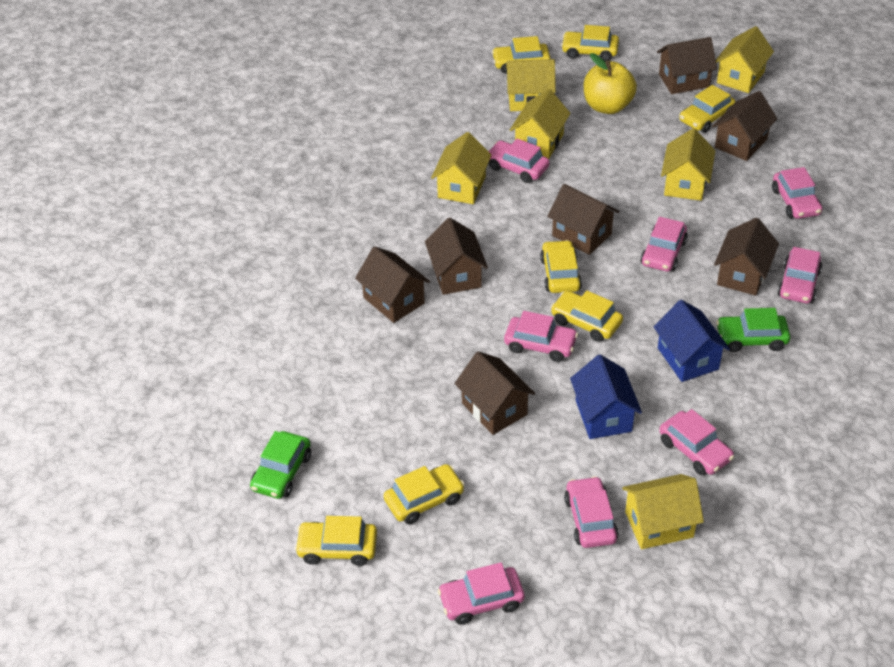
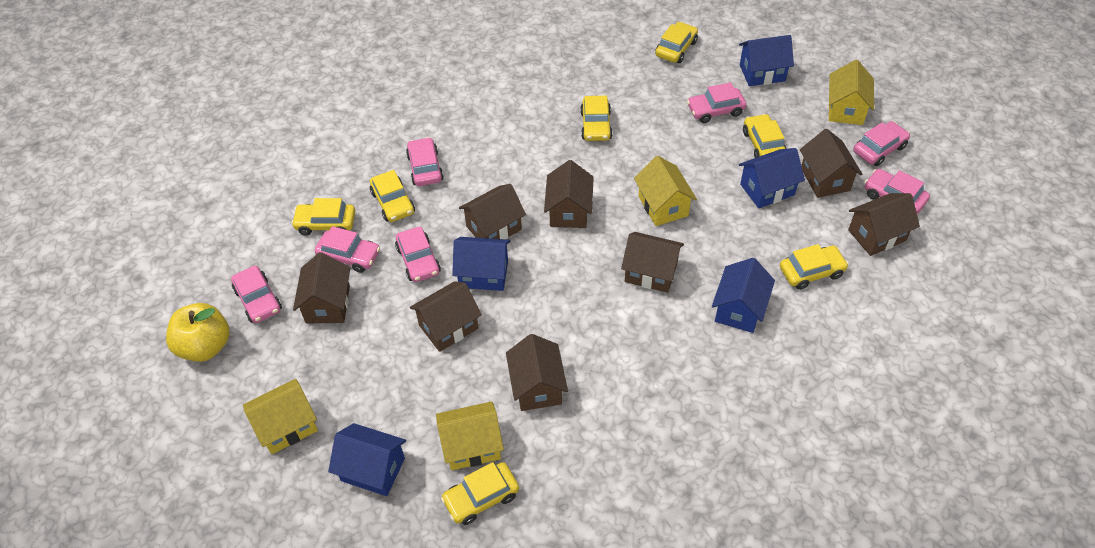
blue house: 2 -> 5
brown house: 7 -> 8
green car: 2 -> 0
pink car: 8 -> 7
yellow house: 6 -> 4

